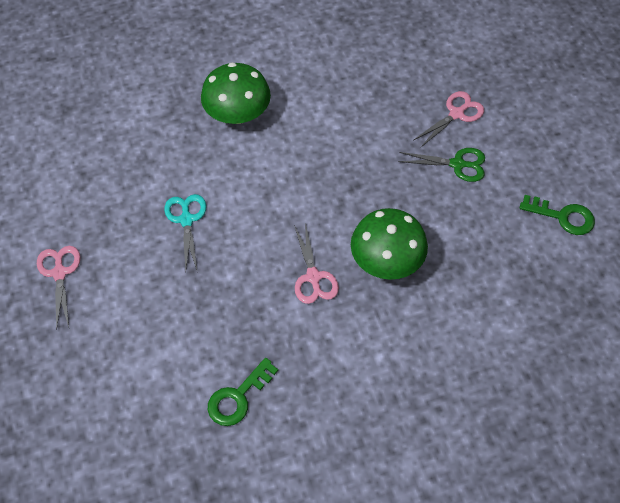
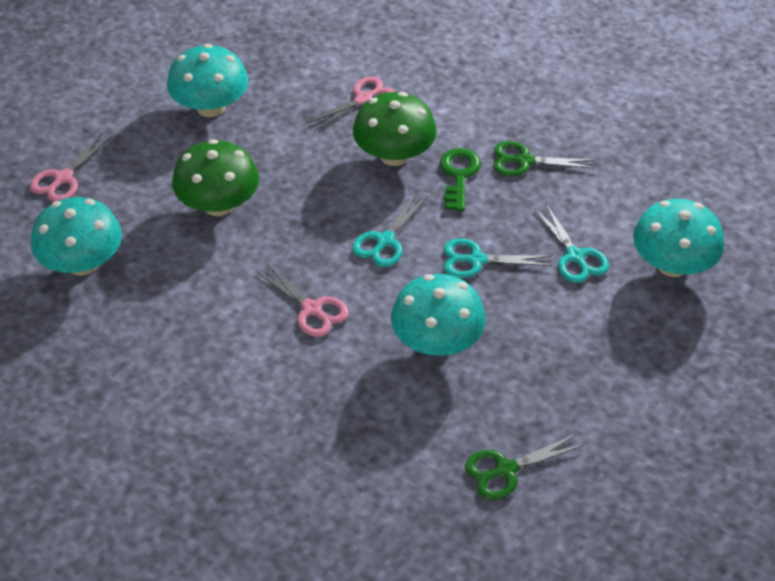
green key: 2 -> 1
green scissors: 1 -> 2
turquoise mushroom: 0 -> 4
turquoise scissors: 1 -> 3

